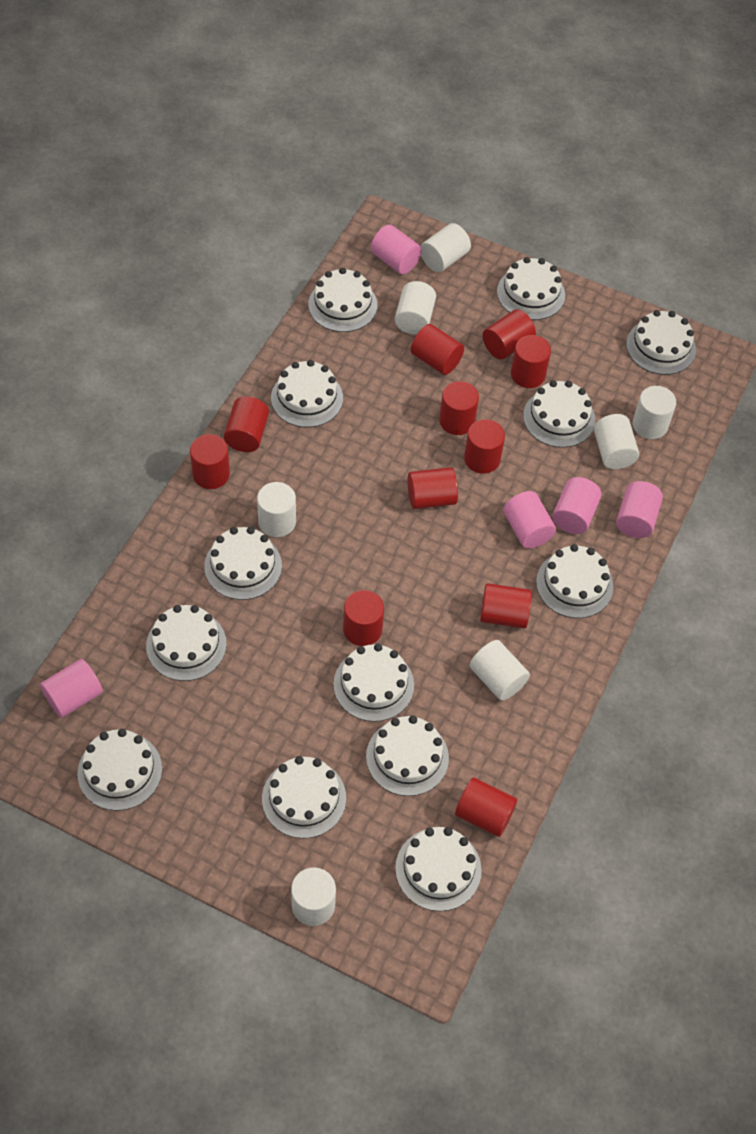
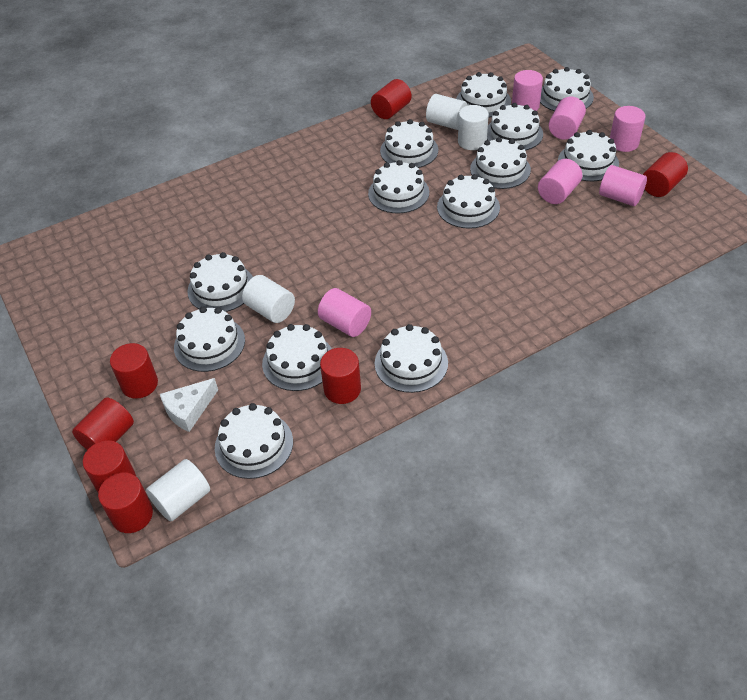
pink cylinder: 5 -> 6
red cylinder: 11 -> 7
white cheese: 0 -> 1
white cylinder: 7 -> 4

